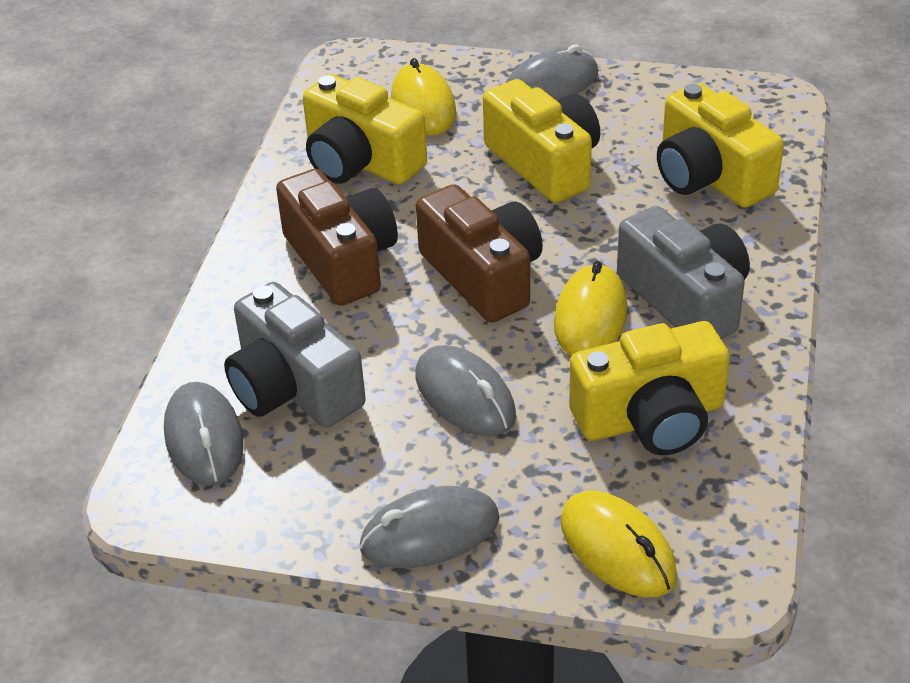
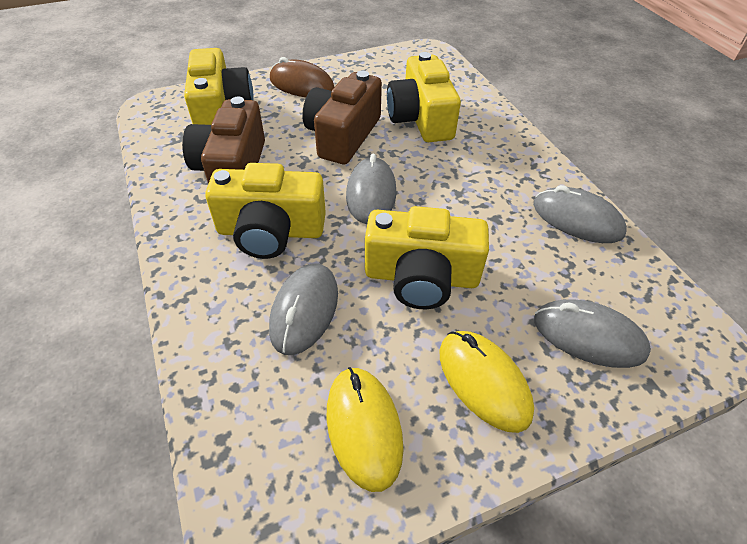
brown mouse: 0 -> 1
grey camera: 2 -> 0
yellow mouse: 3 -> 2

